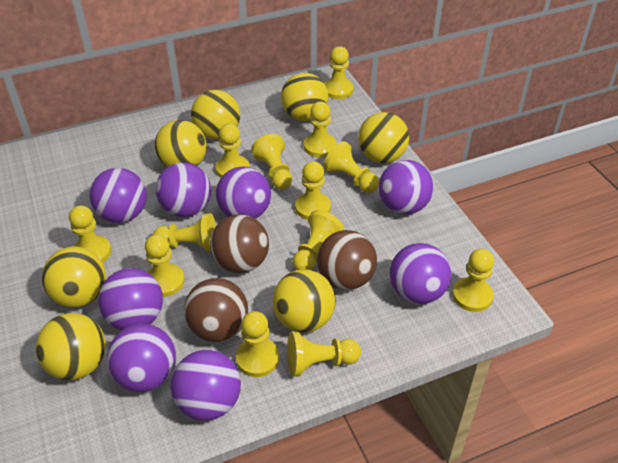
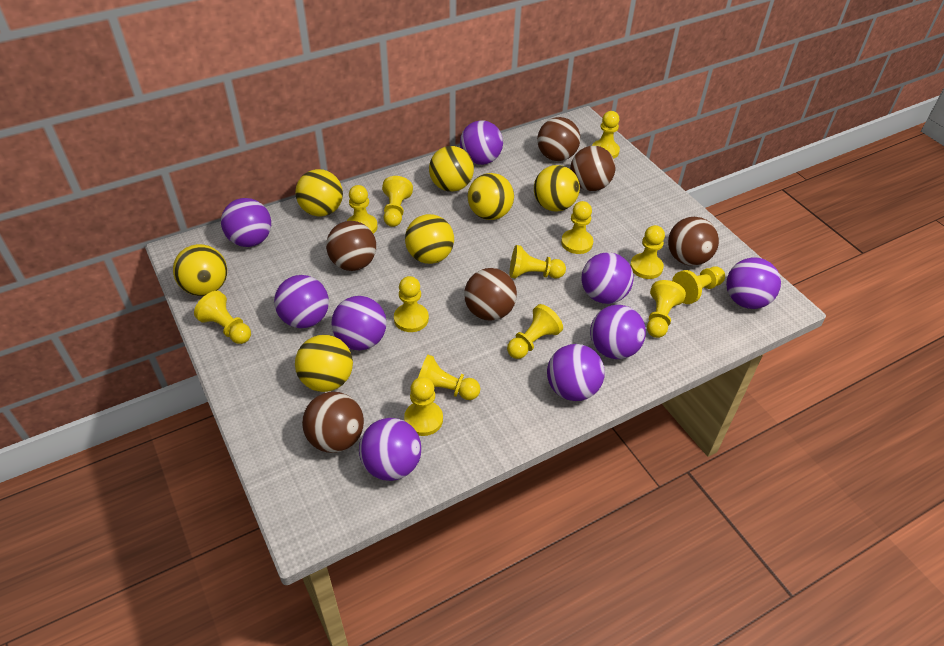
brown ball: 3 -> 6
purple ball: 8 -> 9

